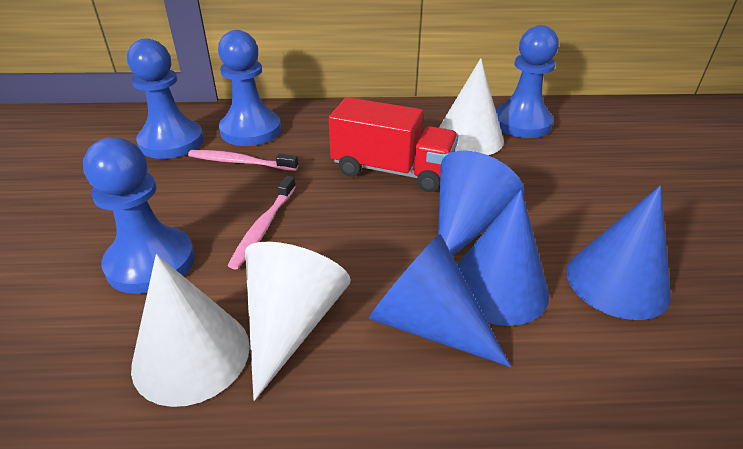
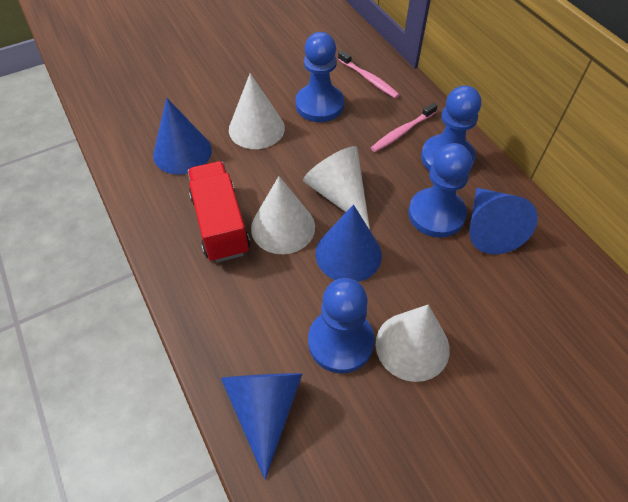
white cone: 3 -> 4

